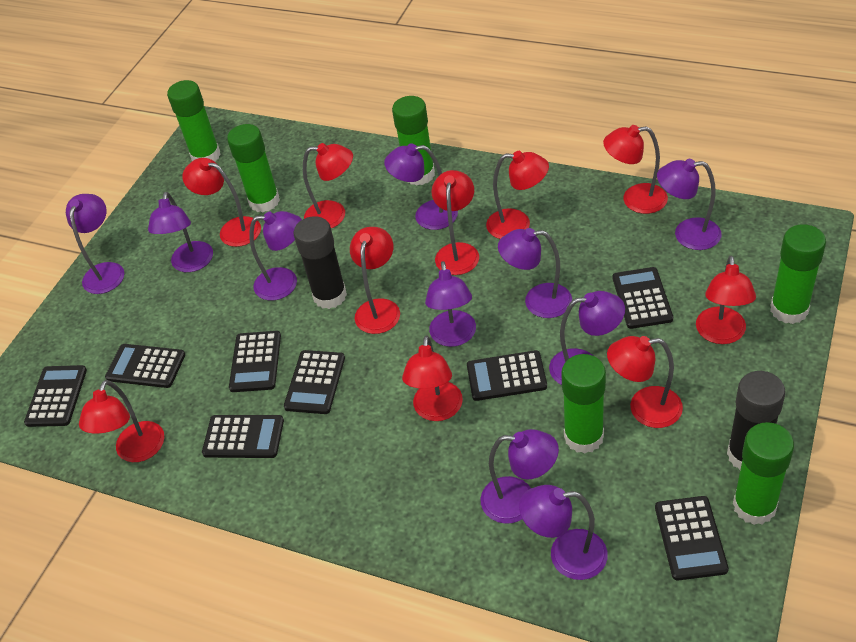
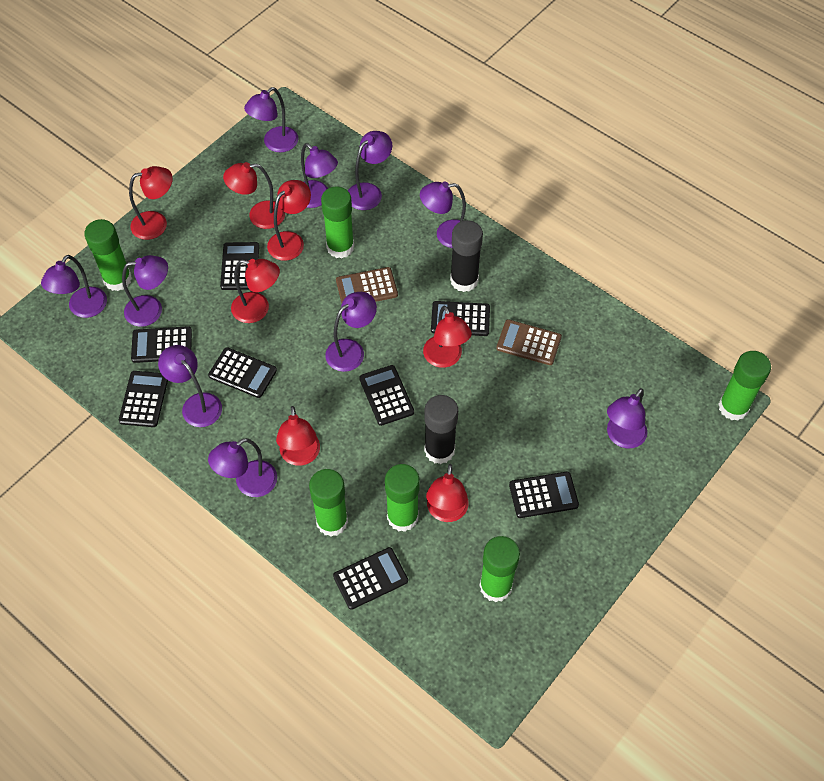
brown calculator: 0 -> 2
red lamp: 10 -> 7

